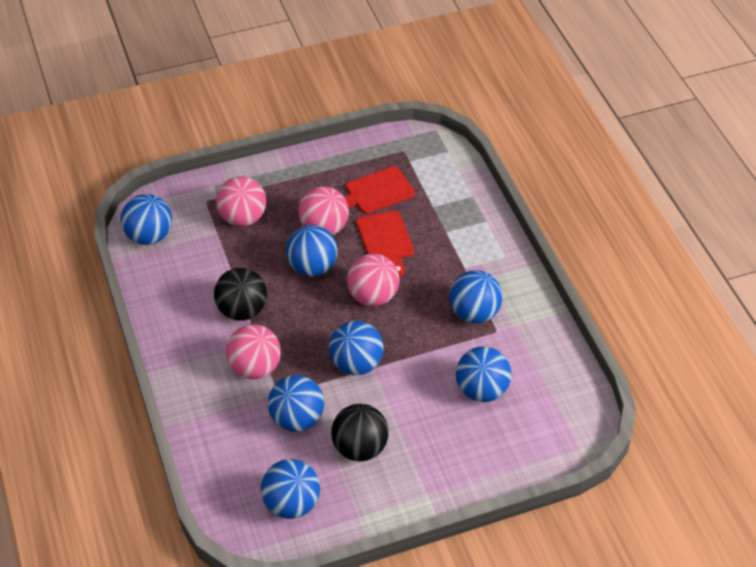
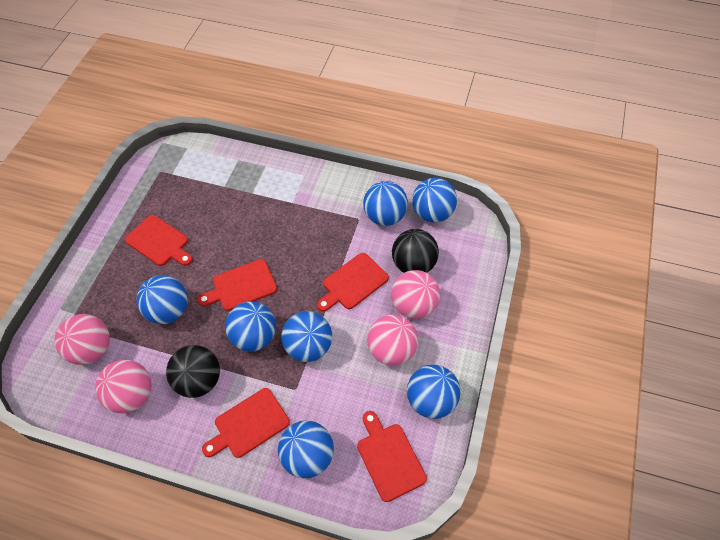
red cutting board: 2 -> 5

